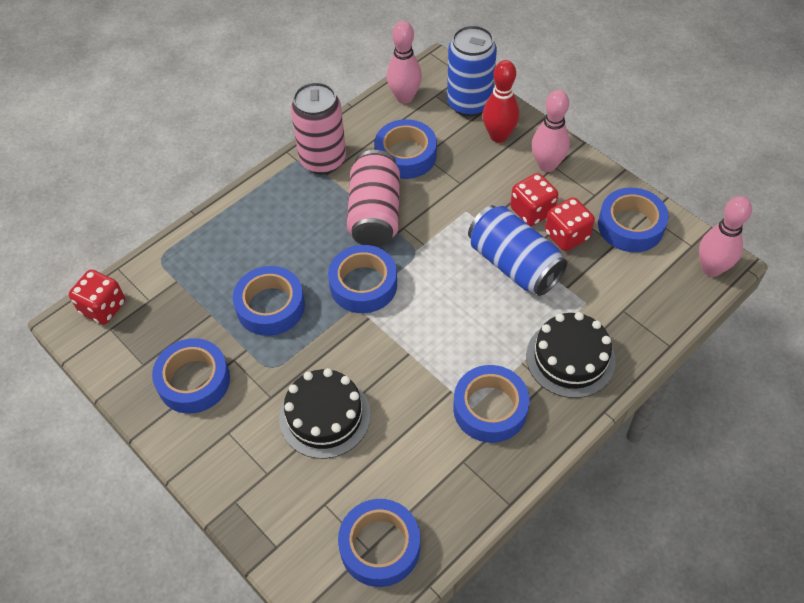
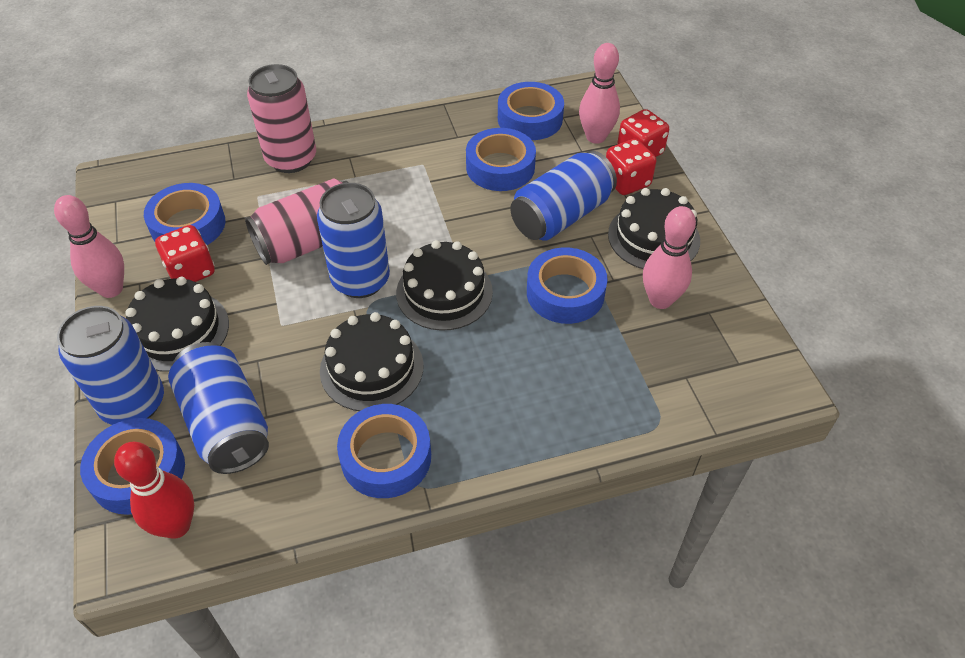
black cake: 2 -> 4
blue can: 2 -> 4
blue tape: 7 -> 6

